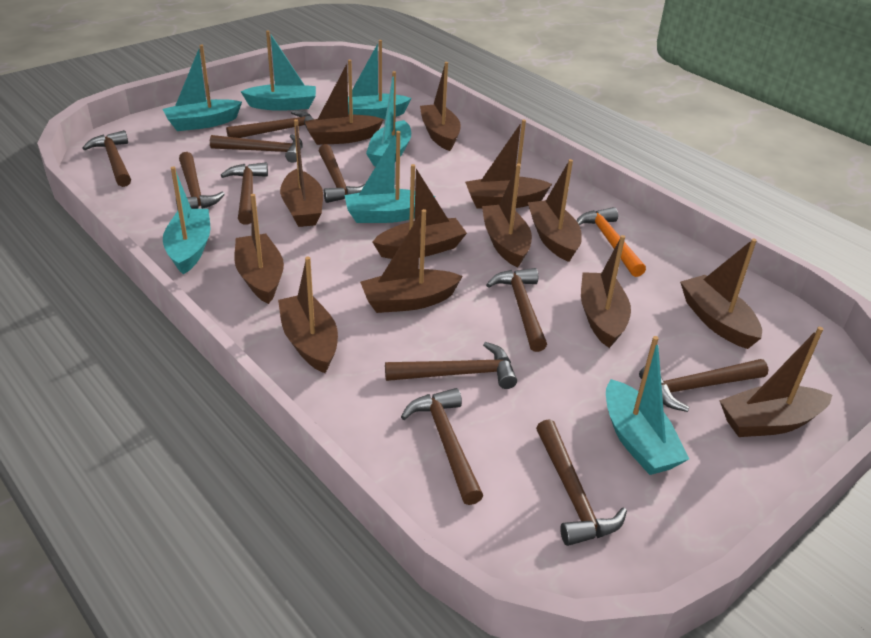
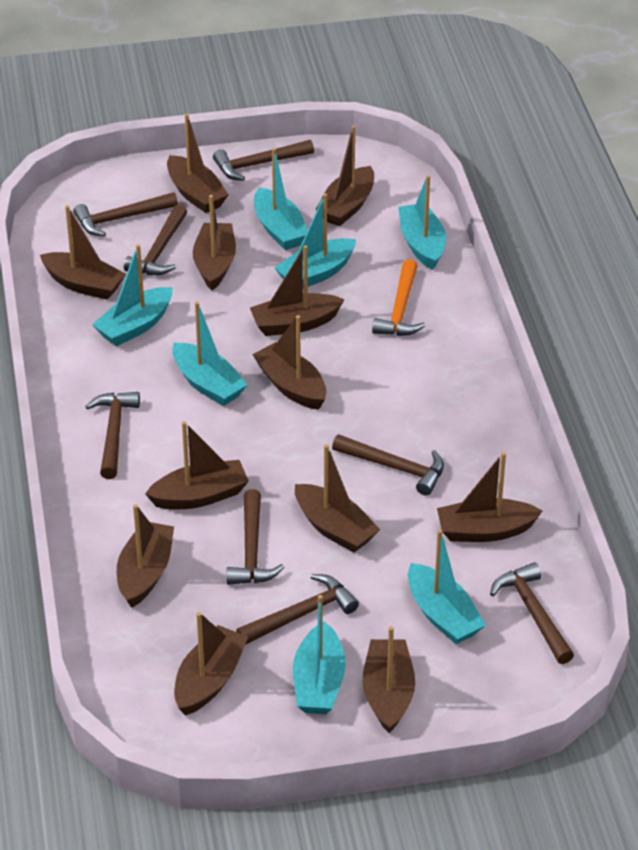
brown boat: 13 -> 12
brown hammer: 11 -> 8

